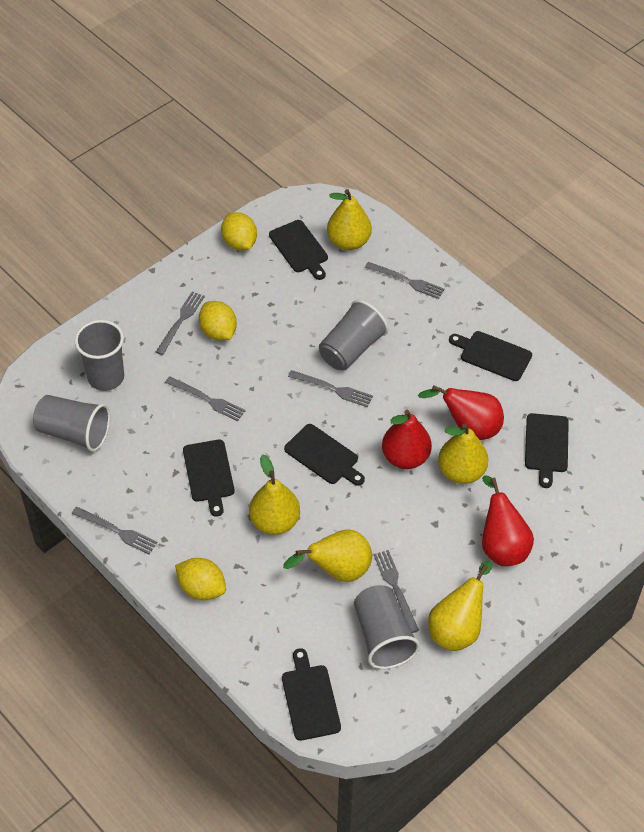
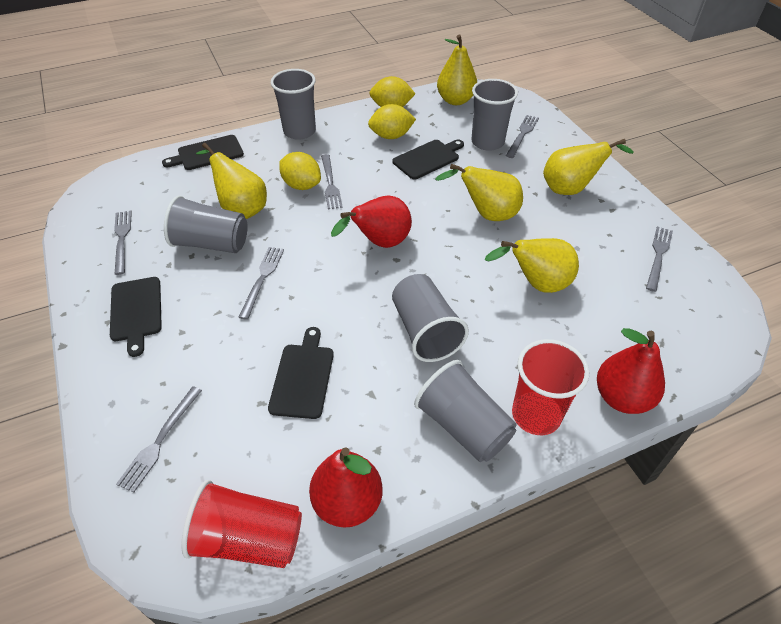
black cutting board: 6 -> 4
grey cup: 4 -> 5
red cup: 0 -> 2

